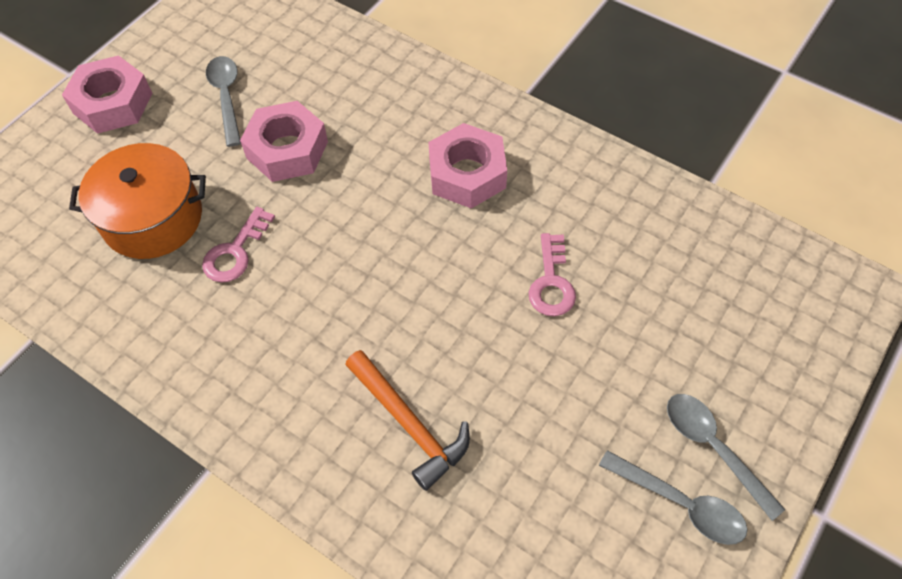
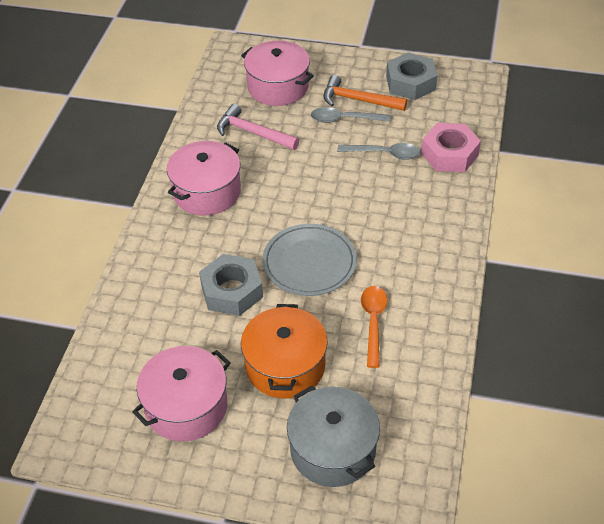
grey nut: 0 -> 2
grey plate: 0 -> 1
grey pot: 0 -> 1
grey spoon: 3 -> 2
orange spoon: 0 -> 1
pink hammer: 0 -> 1
pink key: 2 -> 0
pink nut: 3 -> 1
pink pot: 0 -> 3

